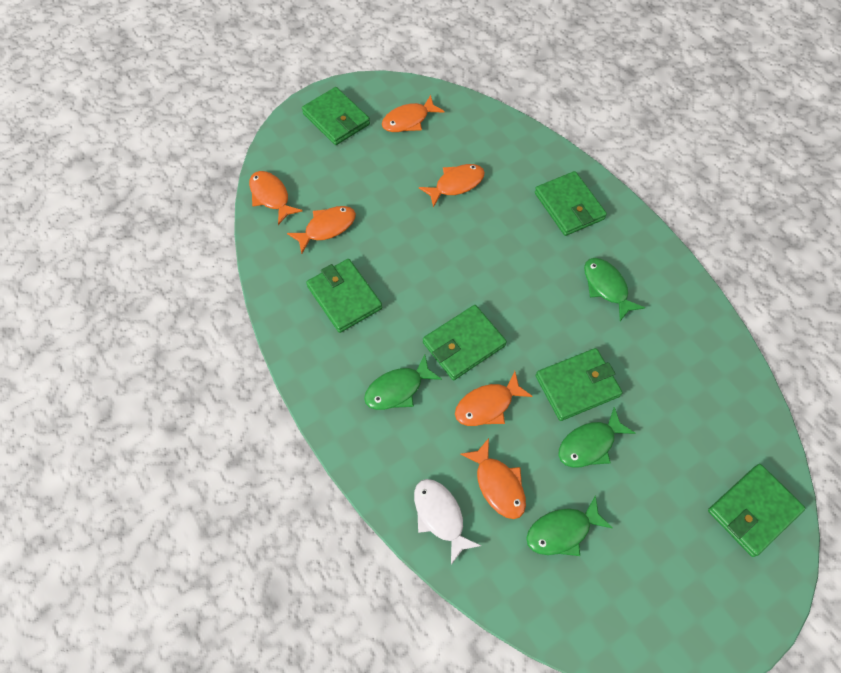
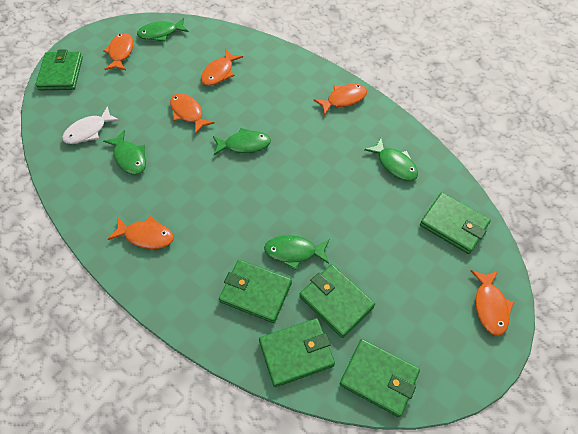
green fish: 4 -> 5

